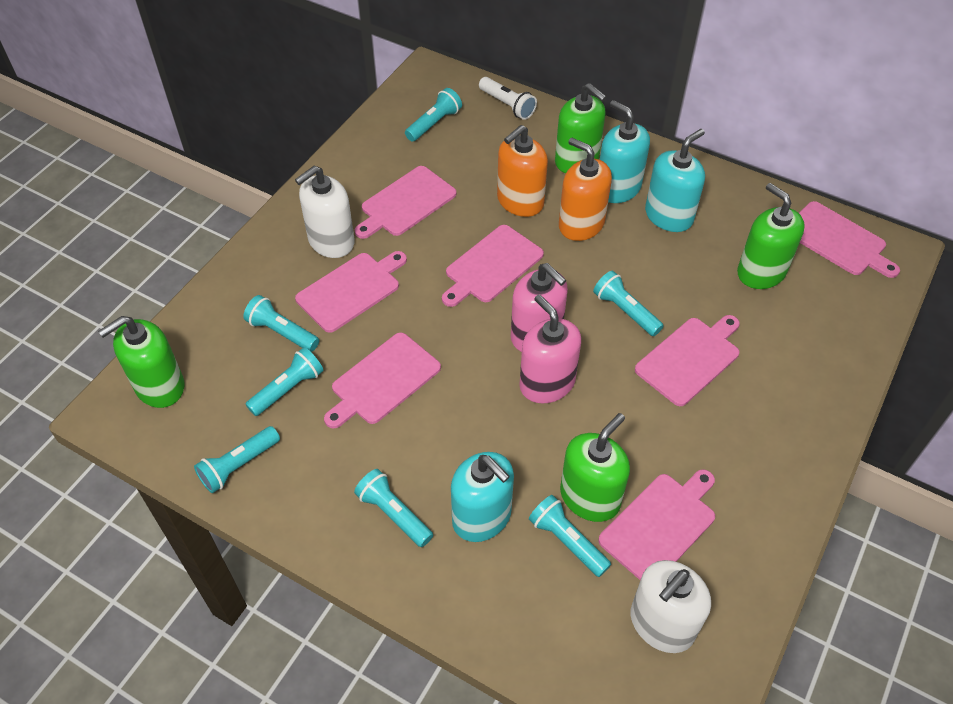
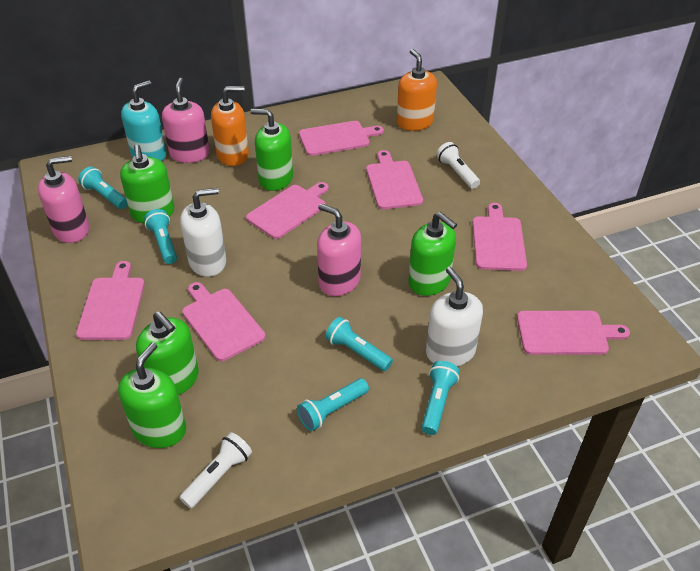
green soap dispenser: 4 -> 5
pink soap dispenser: 2 -> 3
turquoise flashlight: 7 -> 5
turquoise soap dispenser: 3 -> 1
white flashlight: 1 -> 2

